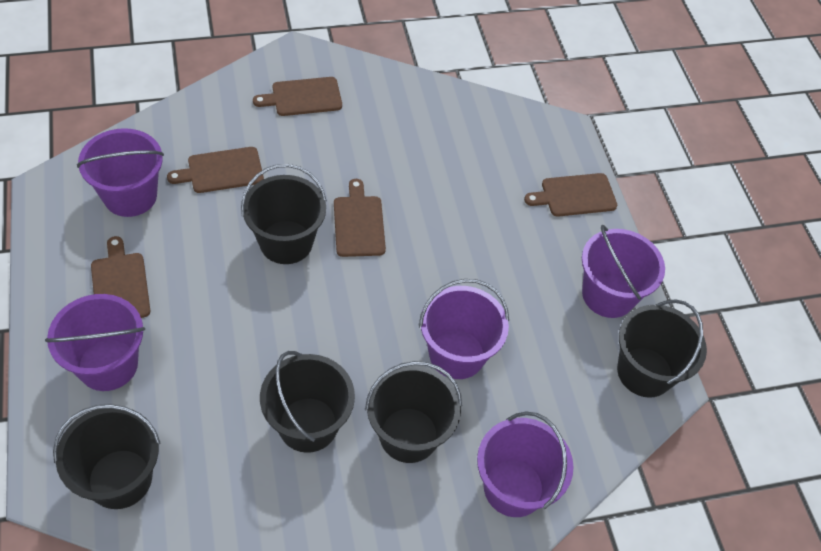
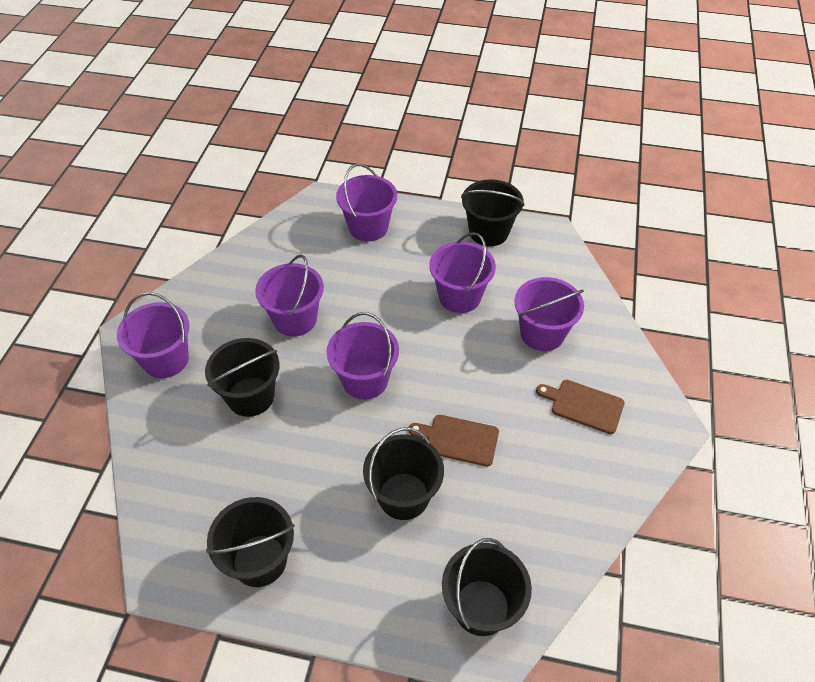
brown cutting board: 5 -> 2
purple bucket: 5 -> 6

